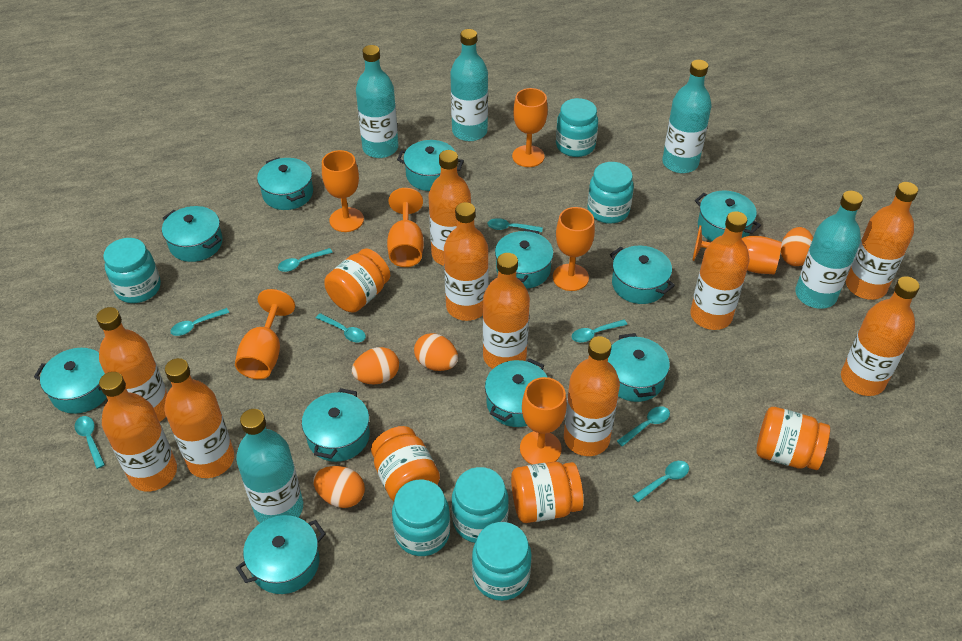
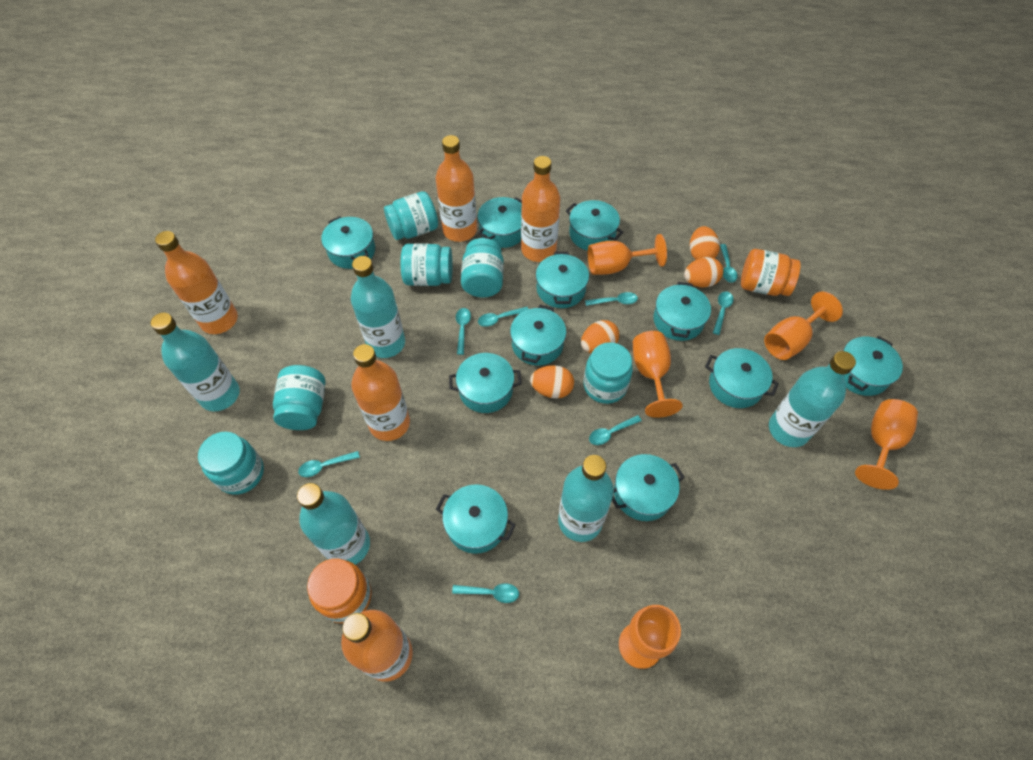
orange bottle: 10 -> 5
orange goblet: 7 -> 5
orange jar: 4 -> 2

